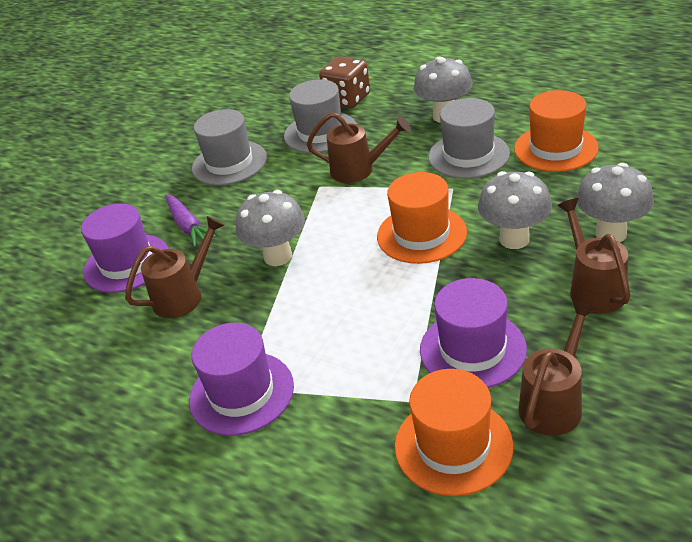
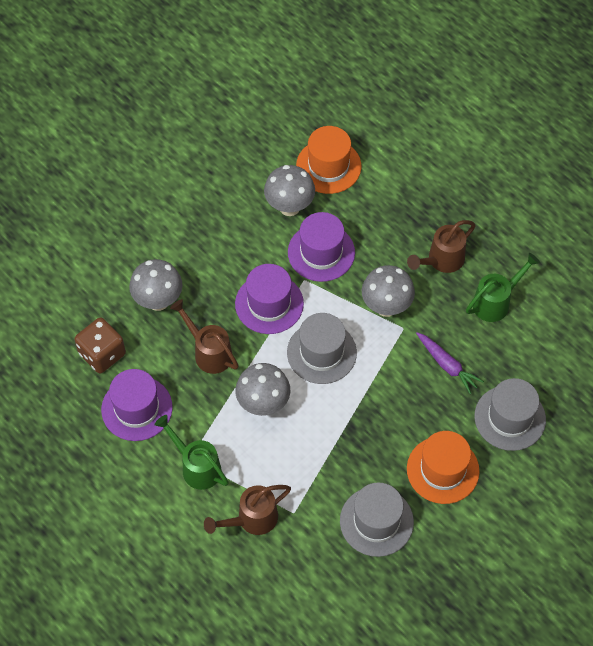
brown watering can: 4 -> 3
green watering can: 0 -> 2
orange hat: 3 -> 2

